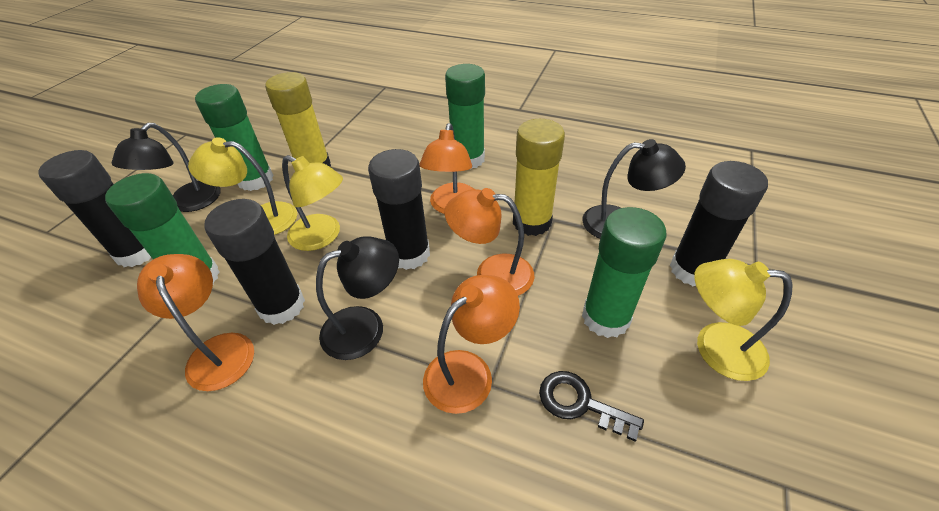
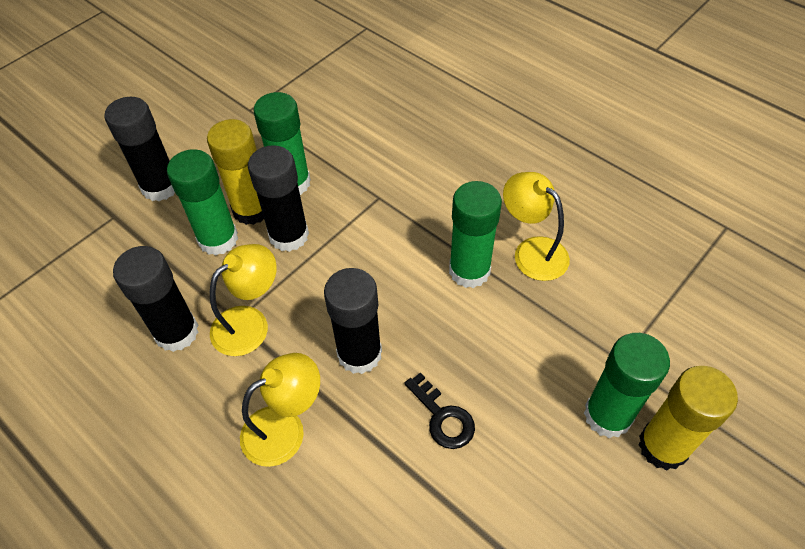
black lamp: 3 -> 0
orange lamp: 4 -> 0

